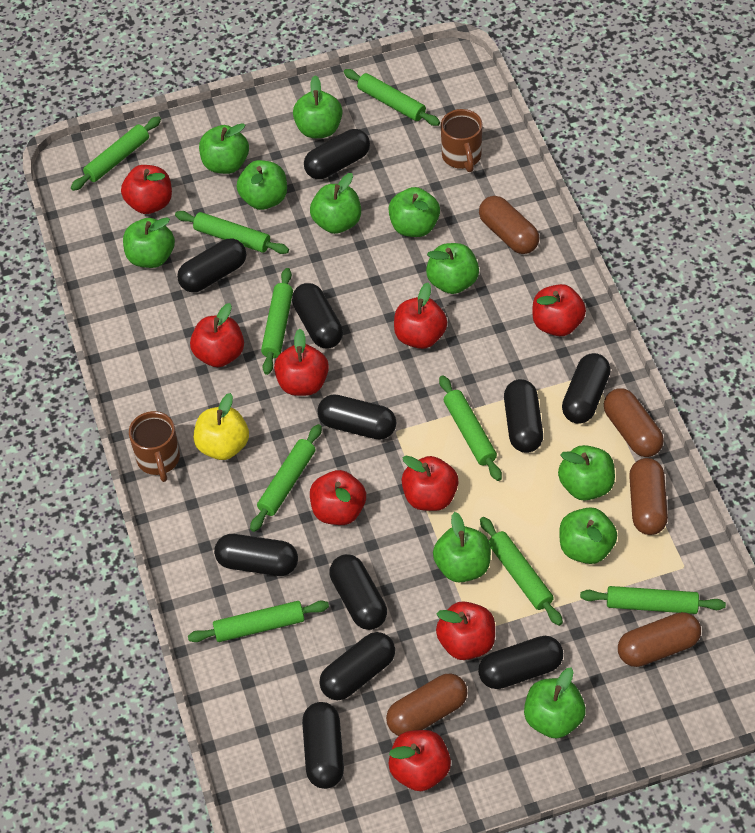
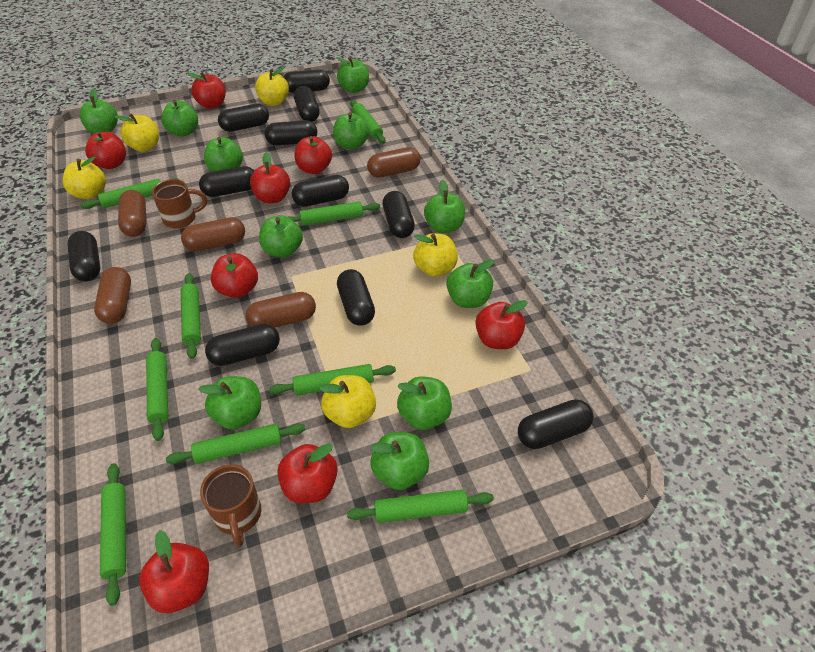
red apple: 9 -> 8
yellow apple: 1 -> 5

